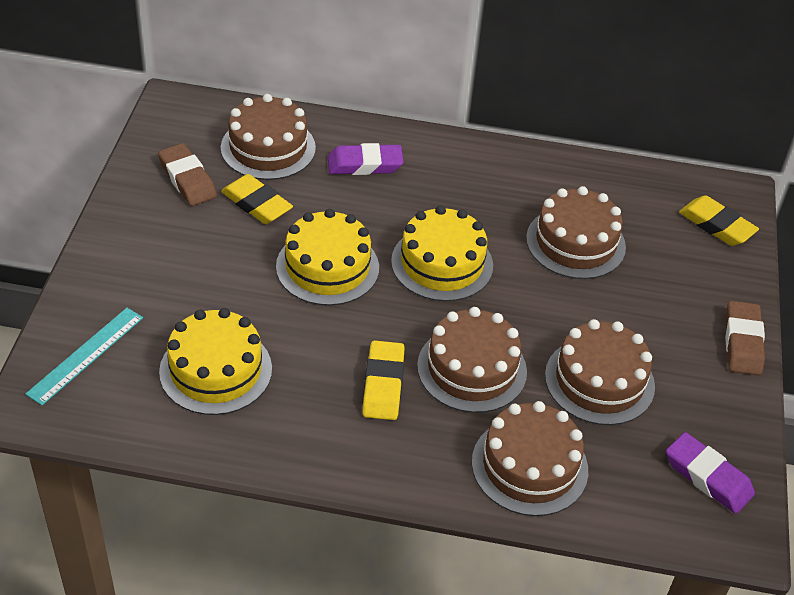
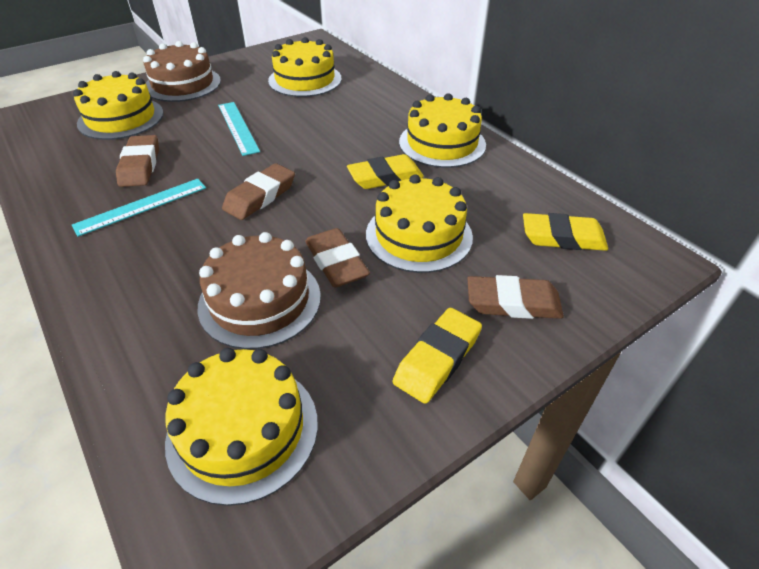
brown cake: 5 -> 2
brown eraser: 2 -> 4
purple eraser: 2 -> 0
turquoise ruler: 1 -> 2
yellow cake: 3 -> 5

